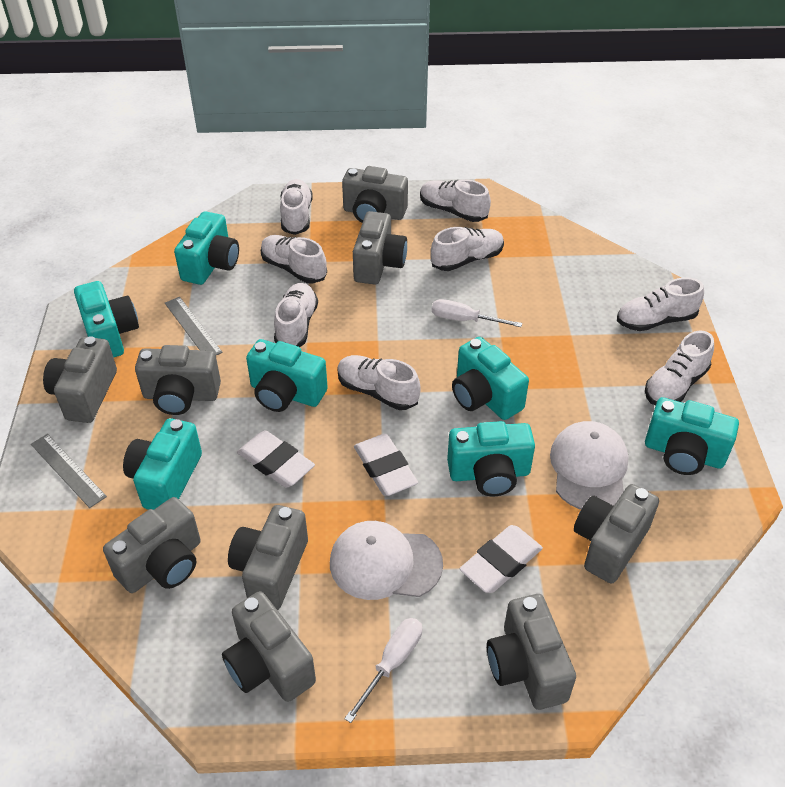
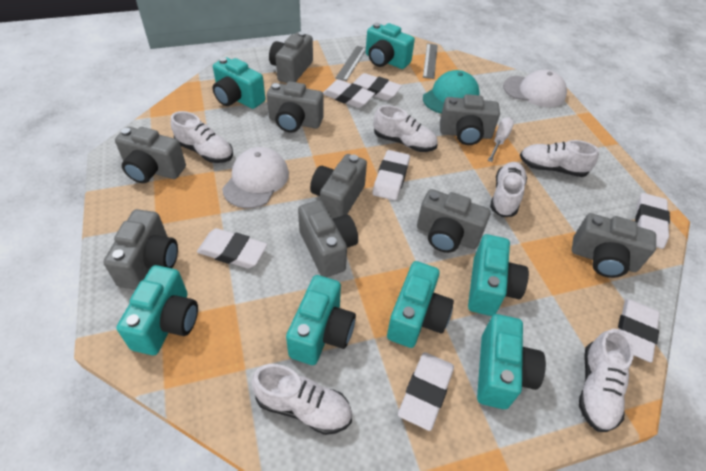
turquoise cap: 0 -> 1
white eraser: 3 -> 7
white screwdriver: 2 -> 1
white shoe: 8 -> 6

